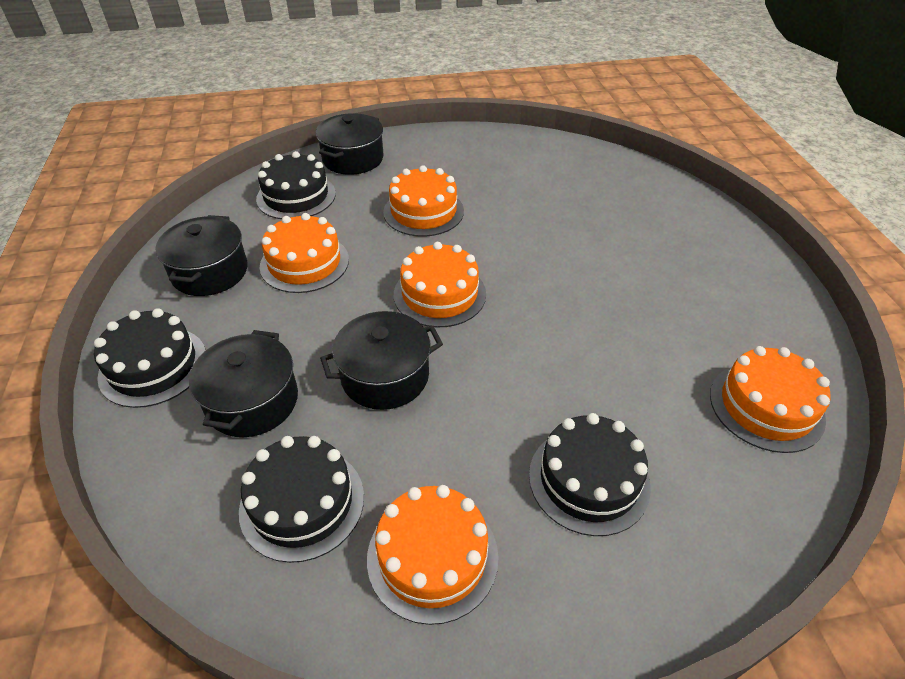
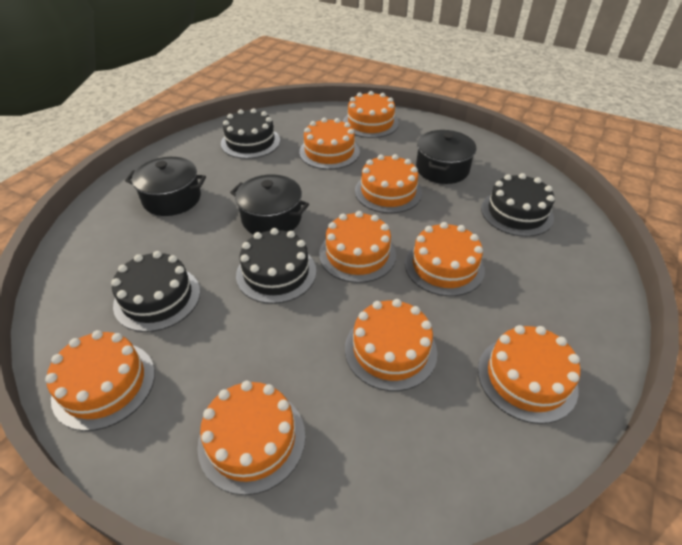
black pot: 4 -> 3
orange cake: 5 -> 9

